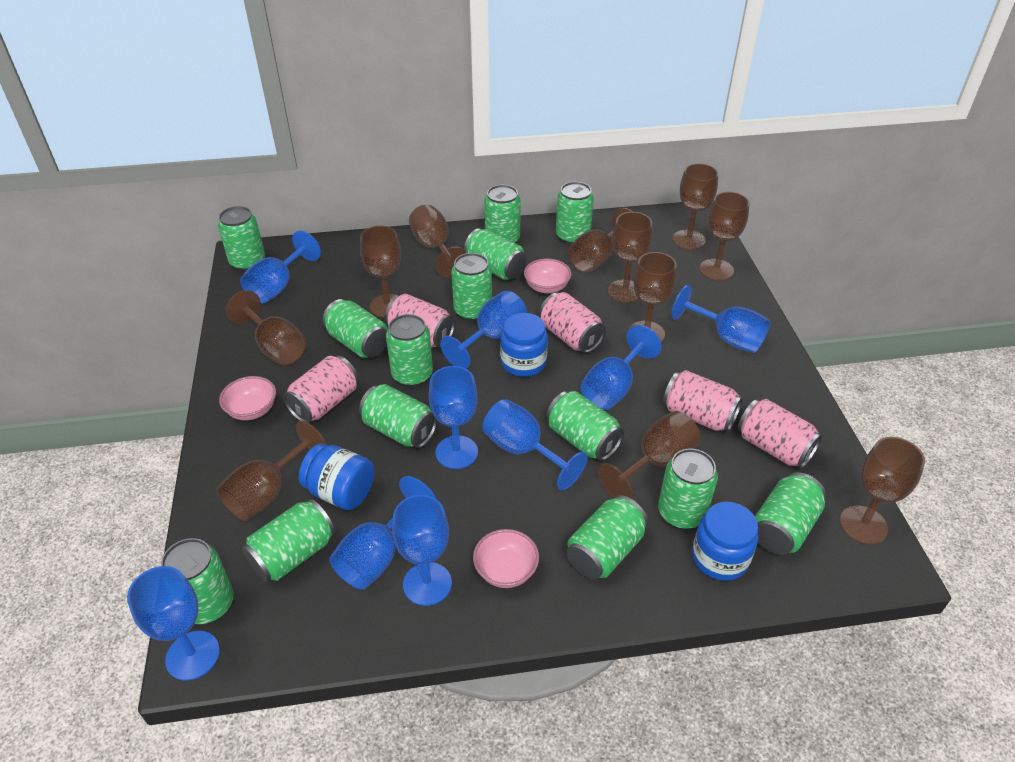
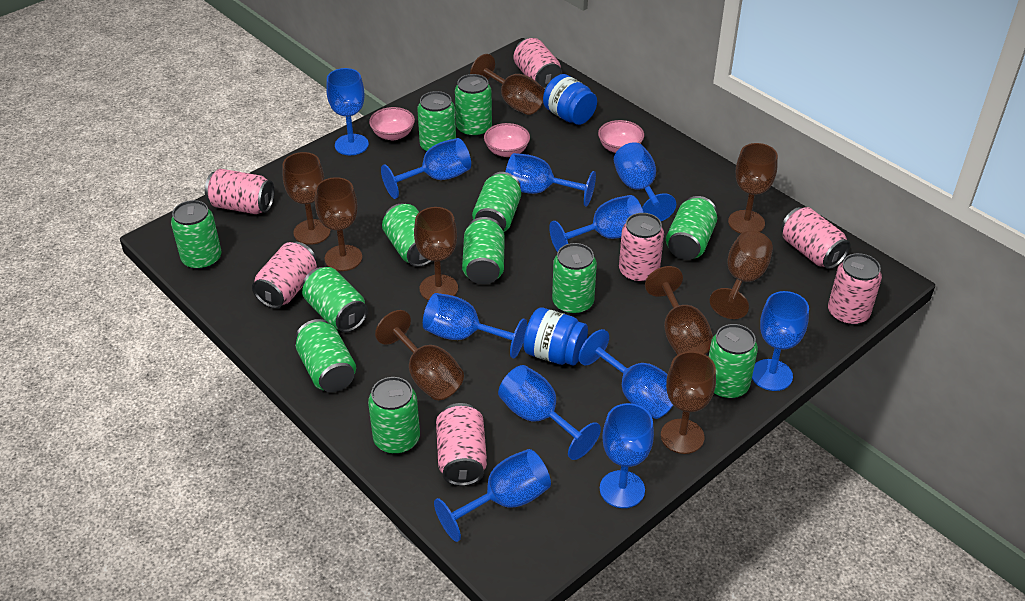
blue goblet: 9 -> 11
blue jar: 3 -> 2
brown goblet: 11 -> 9
green can: 14 -> 12
pink can: 5 -> 7

